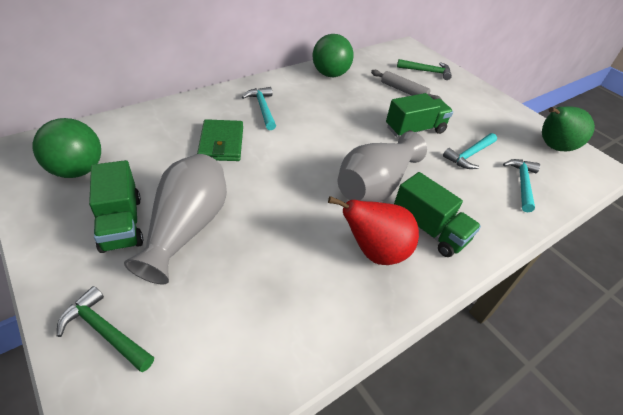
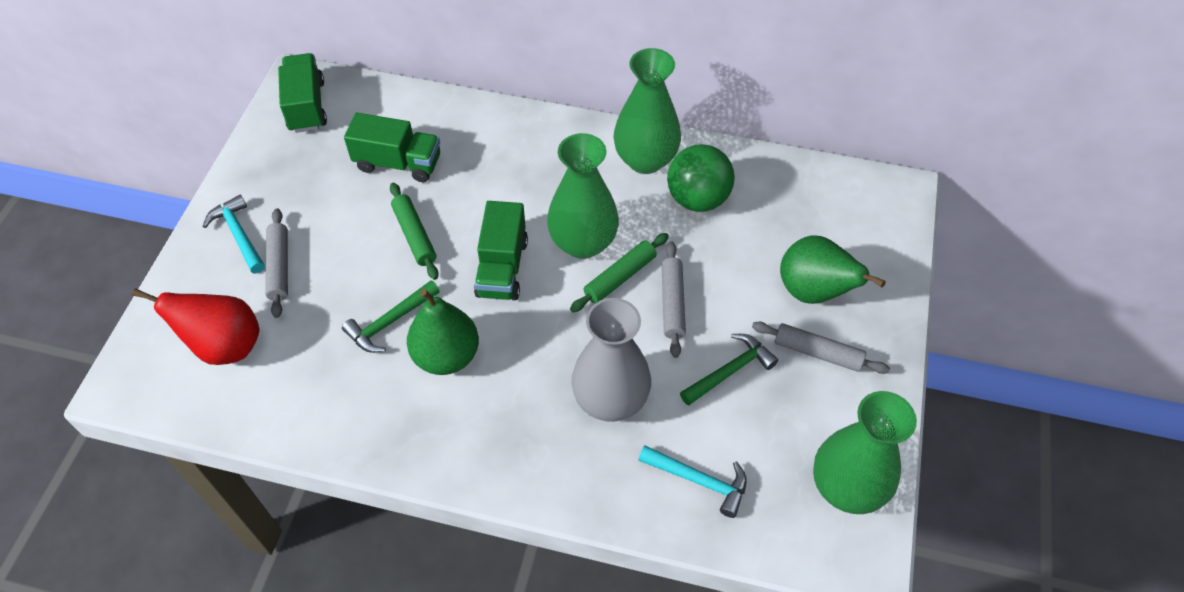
green ball: 2 -> 1
green pear: 1 -> 2
green rolling pin: 0 -> 2
green vase: 0 -> 3
green wallet: 1 -> 0
grey rolling pin: 1 -> 3
grey vase: 2 -> 1
turquoise hammer: 3 -> 2

